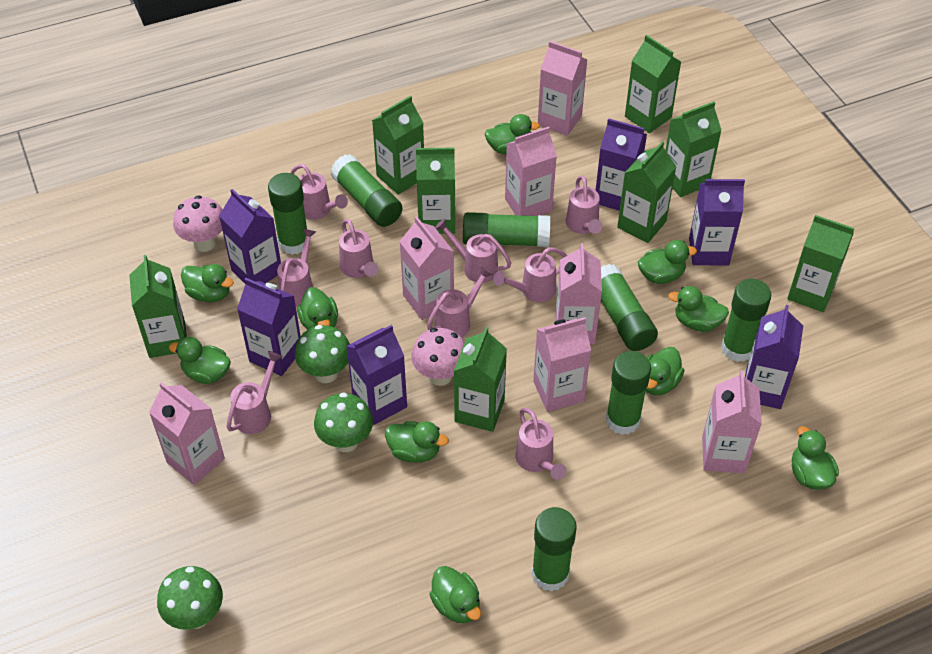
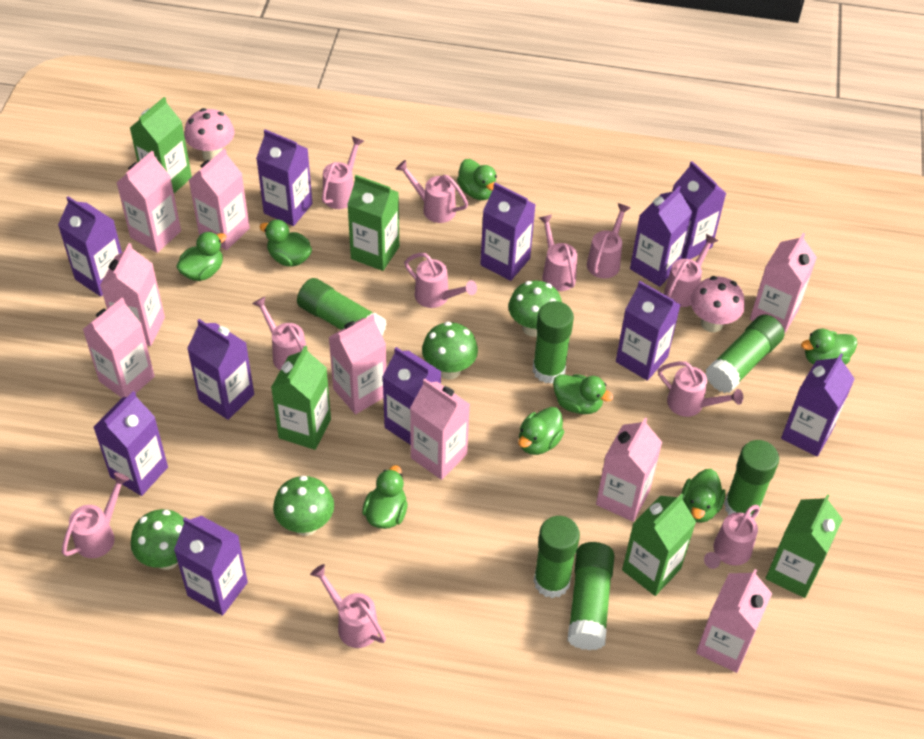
green carton: 8 -> 5
green duck: 10 -> 8
green glue stick: 7 -> 6
green mushroom: 3 -> 4
pink carton: 7 -> 9
pink watering can: 9 -> 11
purple carton: 6 -> 11

